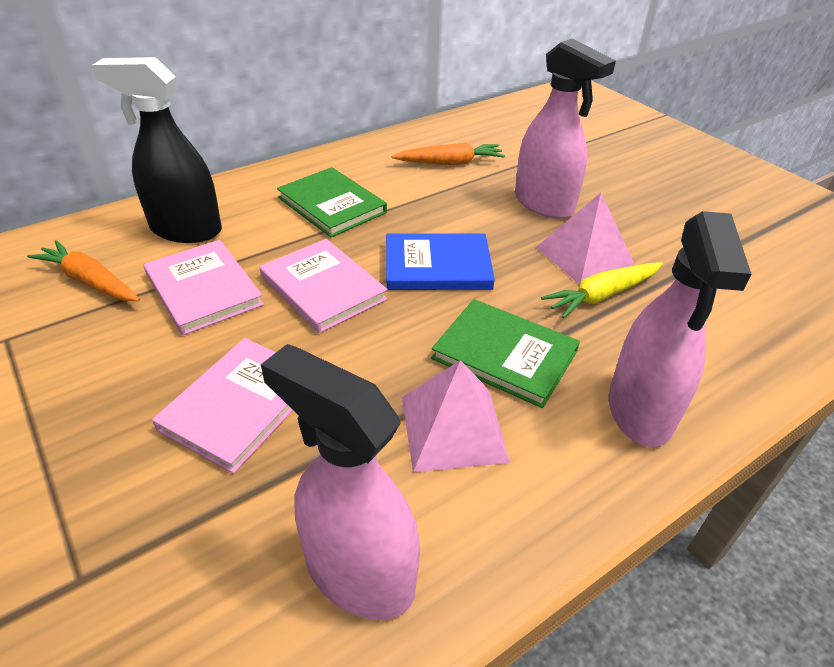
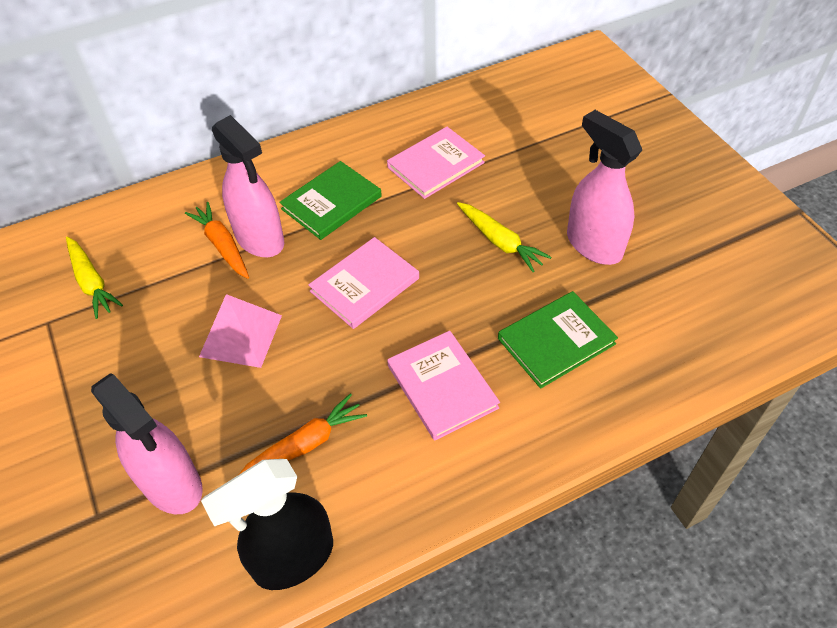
blue book: 1 -> 0
pink pyramid: 2 -> 1
yellow carrot: 1 -> 2

